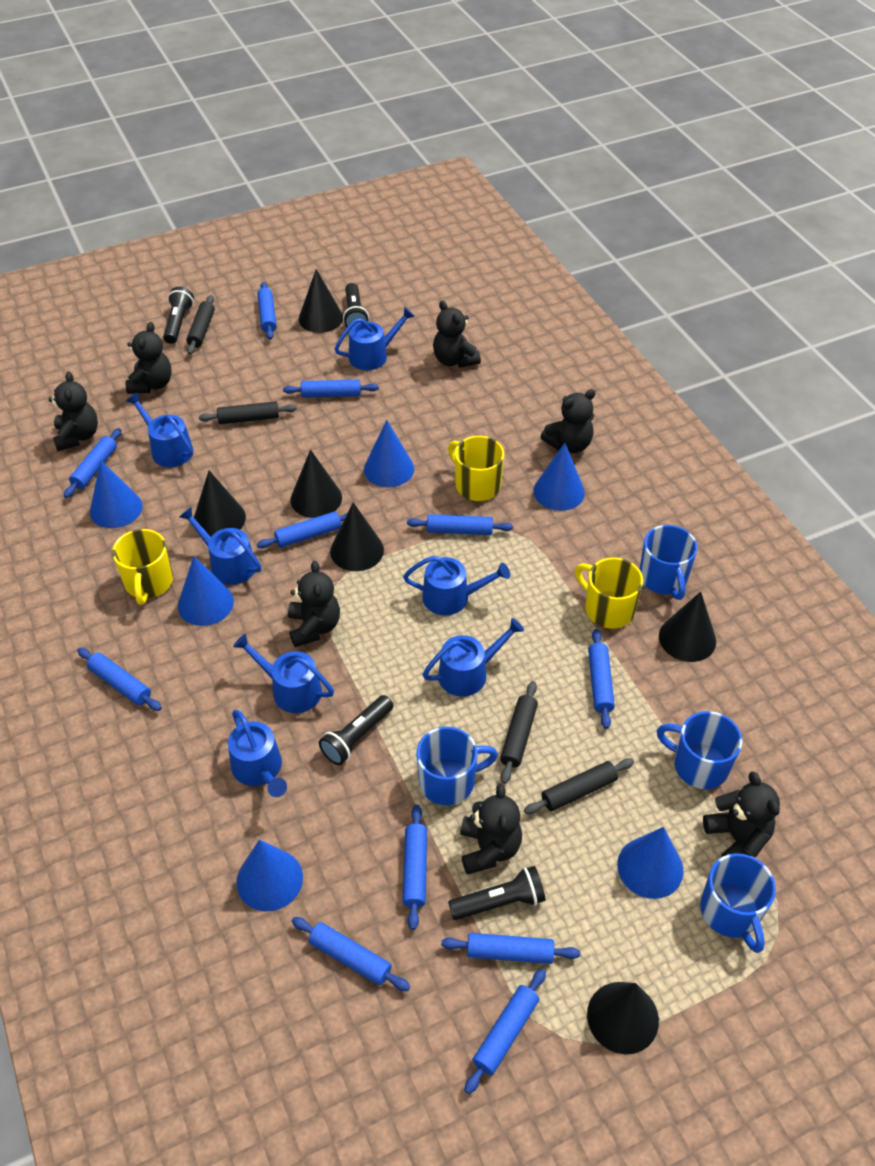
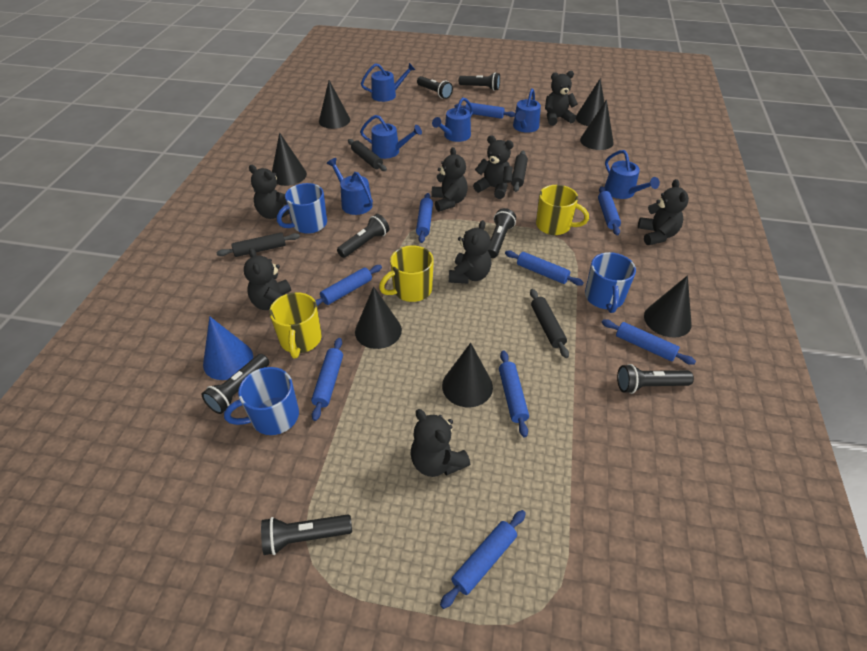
black cone: 6 -> 7
black flashlight: 4 -> 7
black teddy bear: 7 -> 8
blue cone: 6 -> 1
blue mug: 4 -> 3
blue rolling pin: 11 -> 9
blue watering can: 7 -> 6

